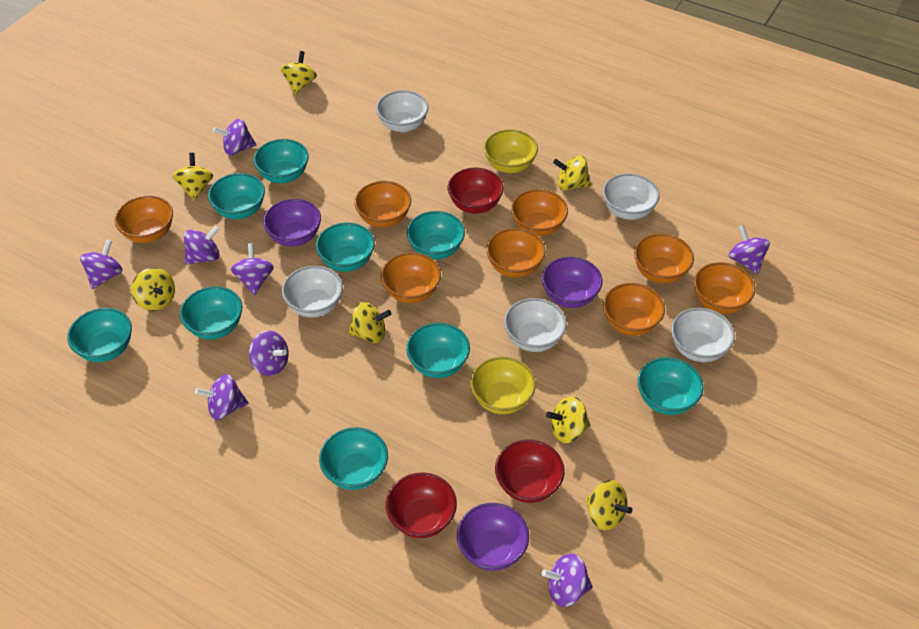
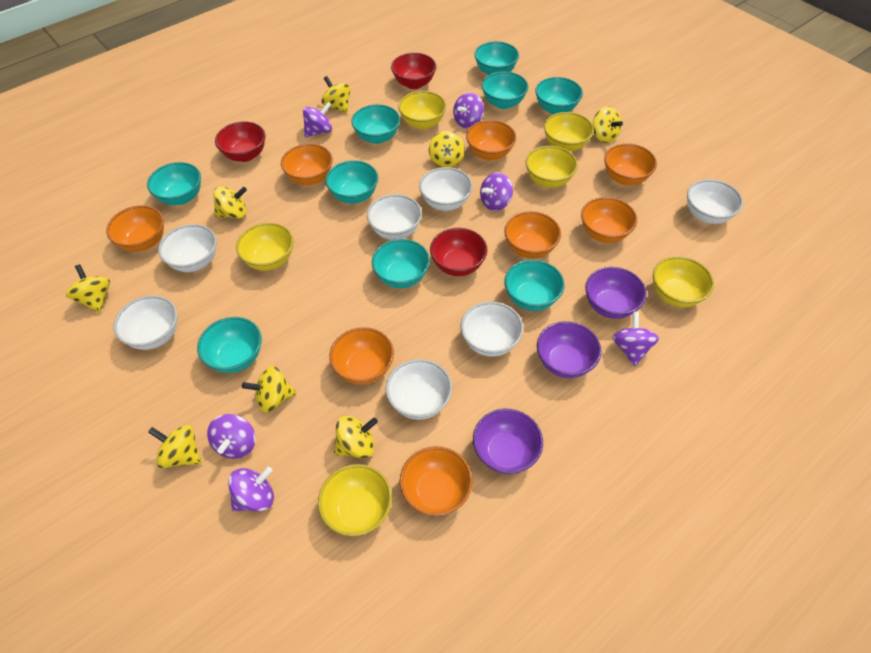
purple spinning top: 8 -> 6
white bowl: 5 -> 7
yellow bowl: 2 -> 6
yellow spinning top: 7 -> 8

